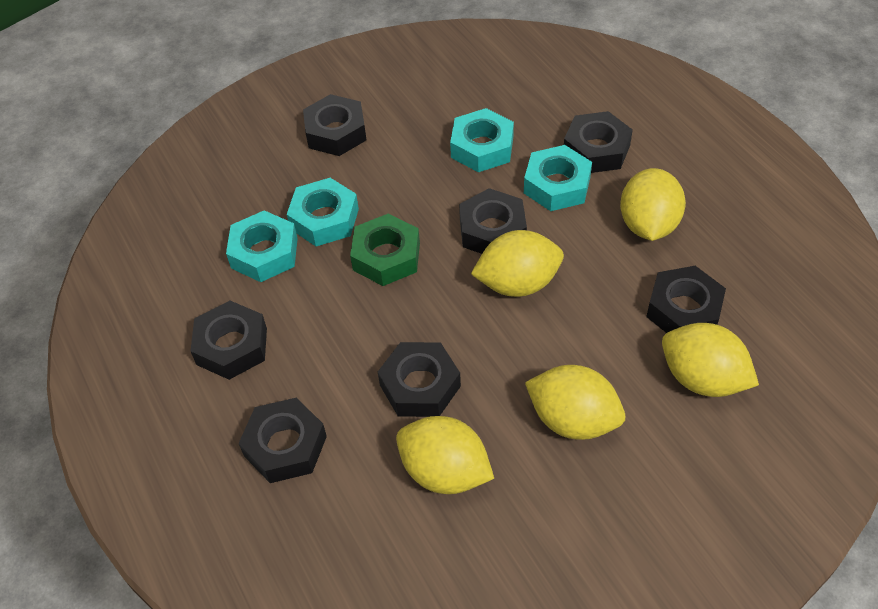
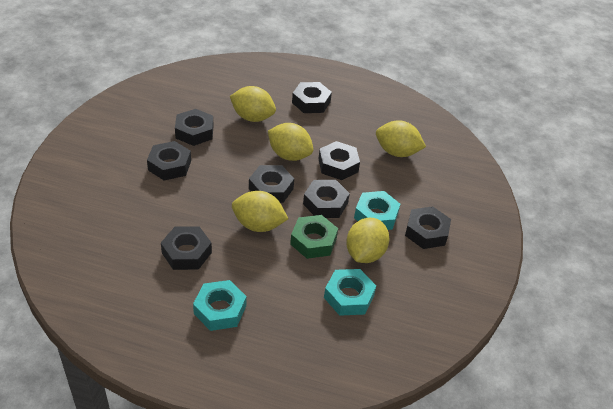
black nut: 7 -> 8
turquoise nut: 4 -> 3

